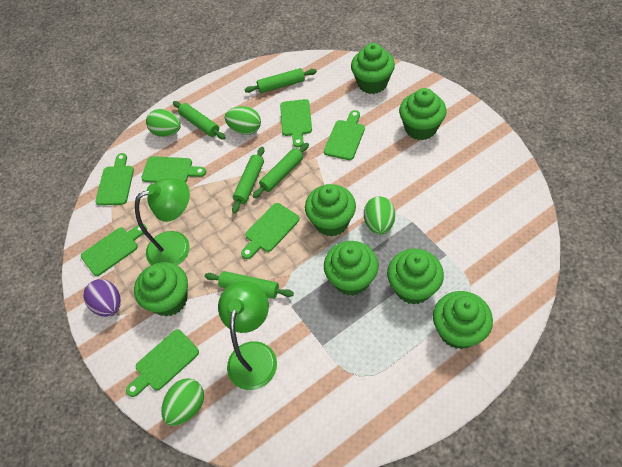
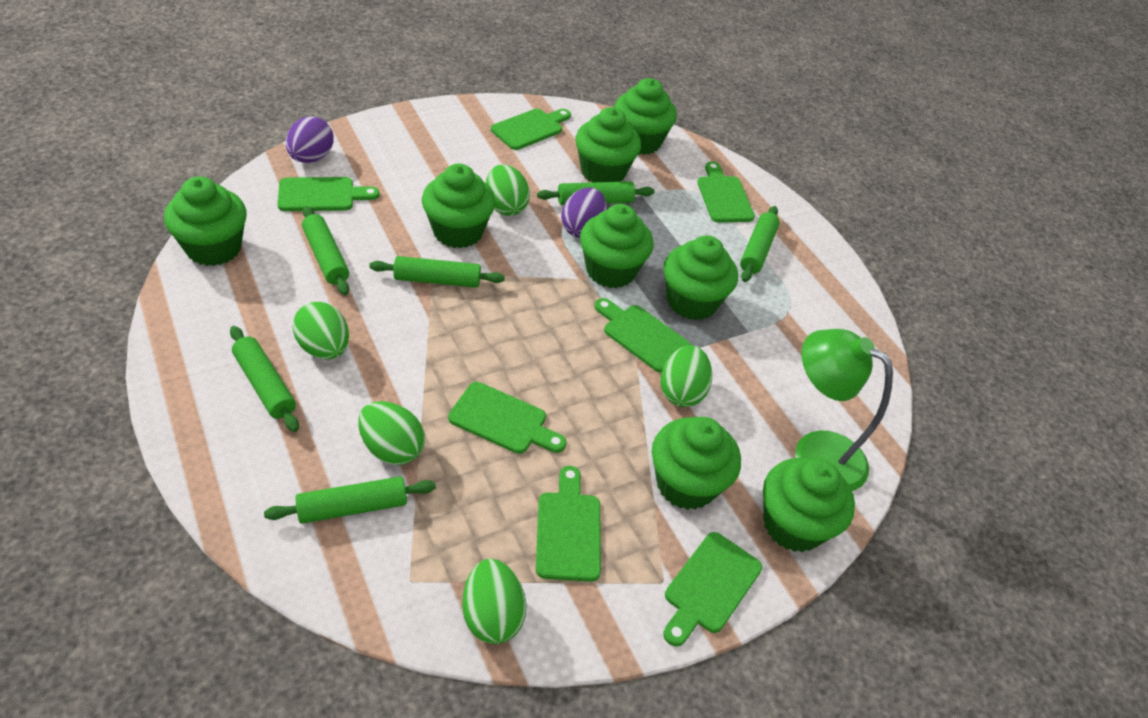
green cupcake: 7 -> 8
green egg: 4 -> 5
green lamp: 2 -> 1
green rolling pin: 5 -> 6
purple egg: 1 -> 2

